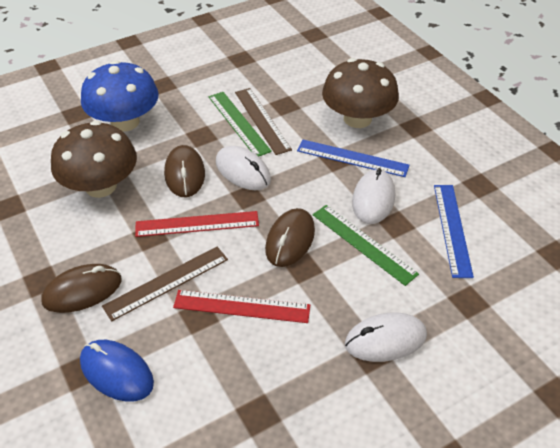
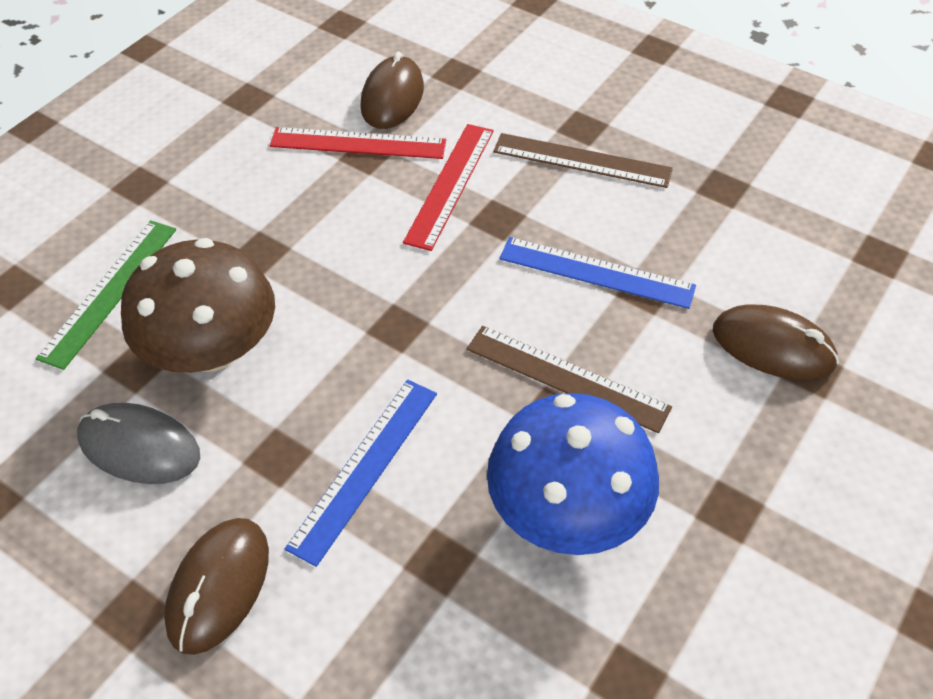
blue mouse: 1 -> 0
brown mushroom: 2 -> 1
green ruler: 2 -> 1
grey mouse: 0 -> 1
white mouse: 3 -> 0

